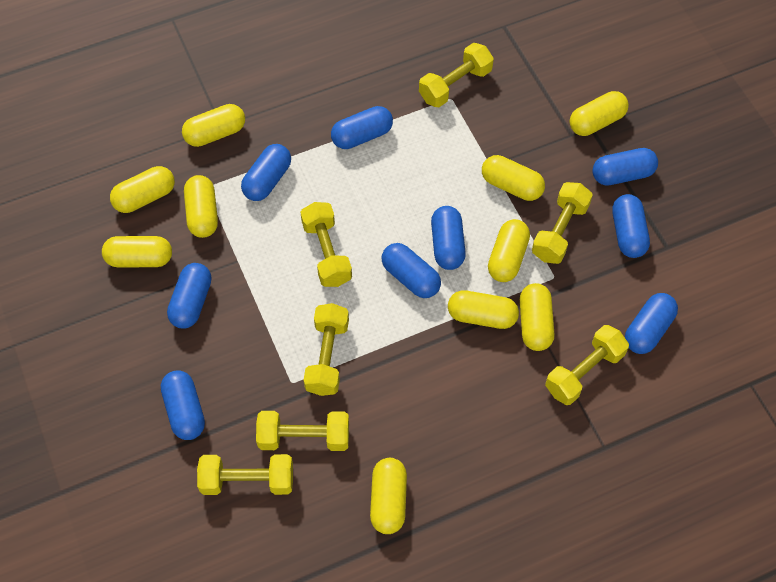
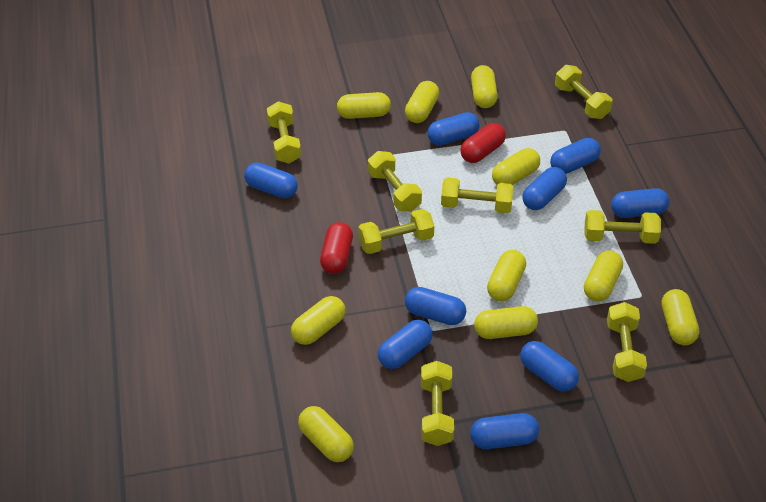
red capsule: 0 -> 2
yellow dumbbell: 7 -> 8

